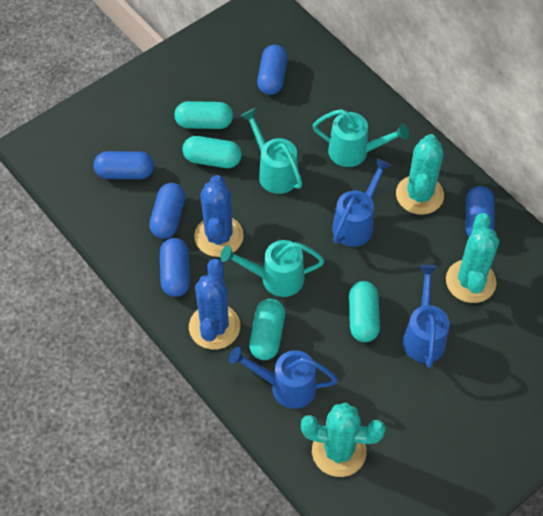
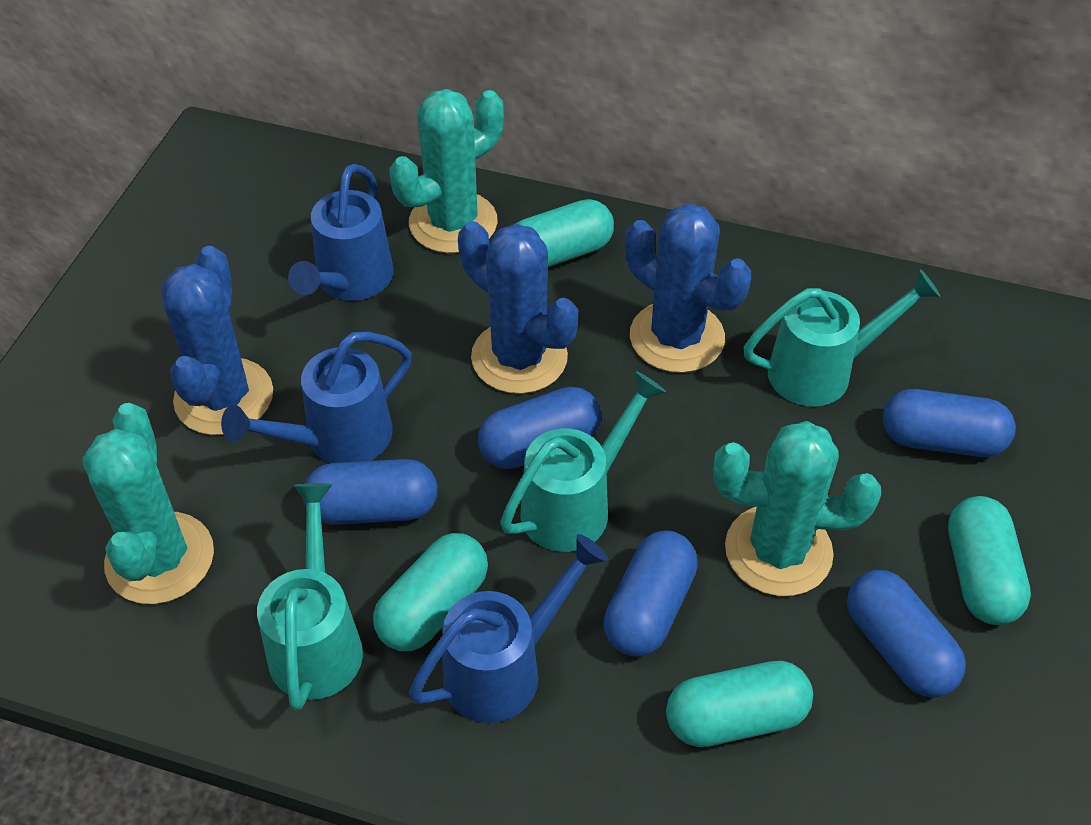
blue cactus: 2 -> 3

